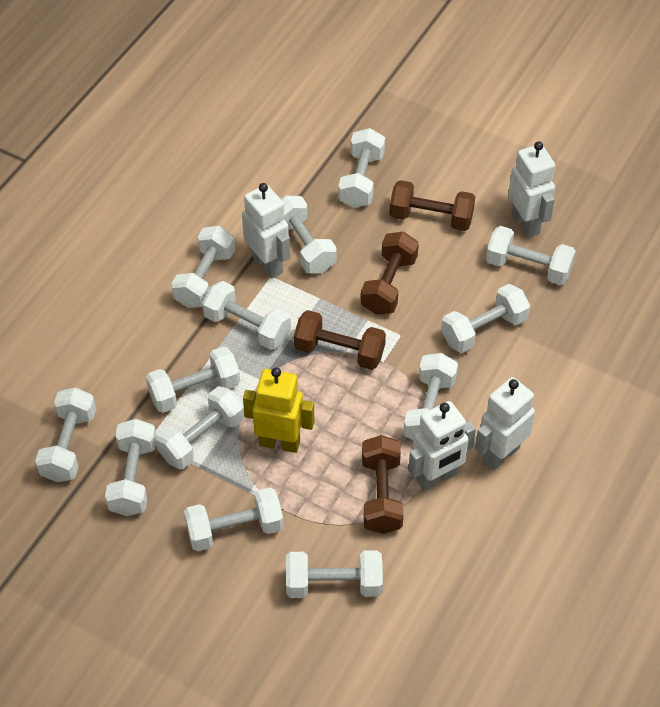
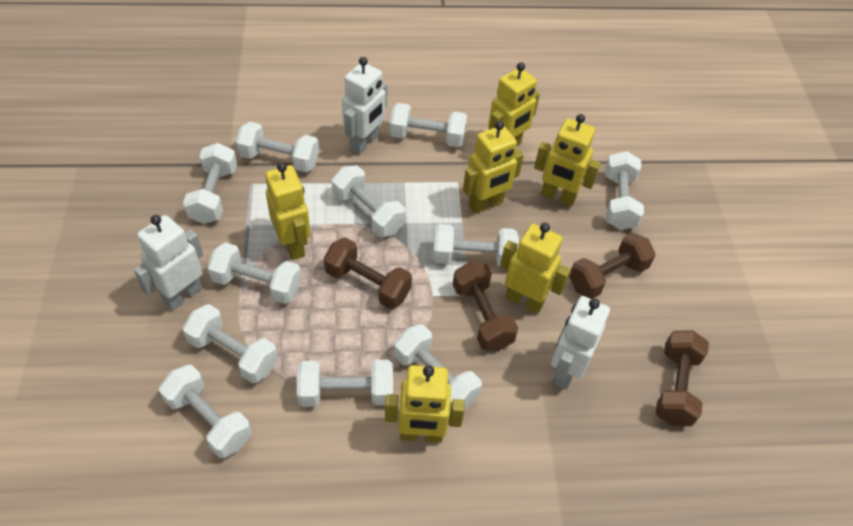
white dumbbell: 13 -> 11
white robot: 4 -> 3
yellow robot: 1 -> 6

